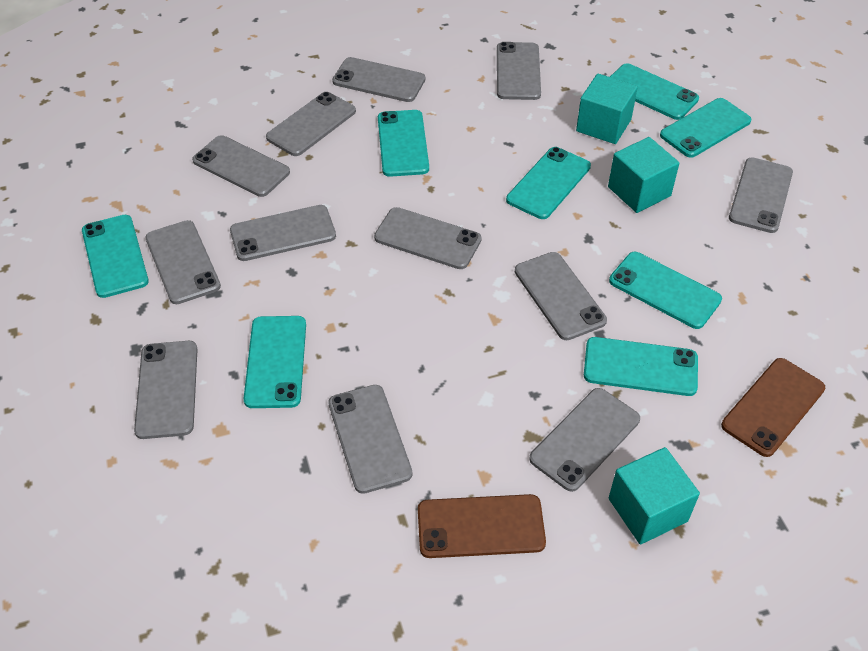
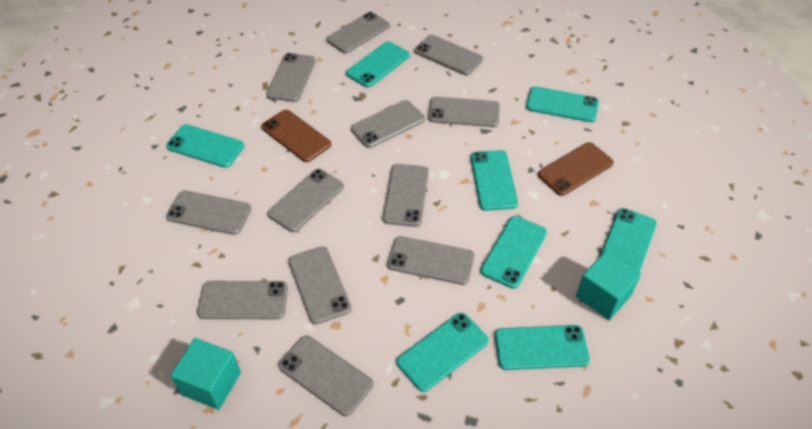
turquoise cube: 3 -> 2

